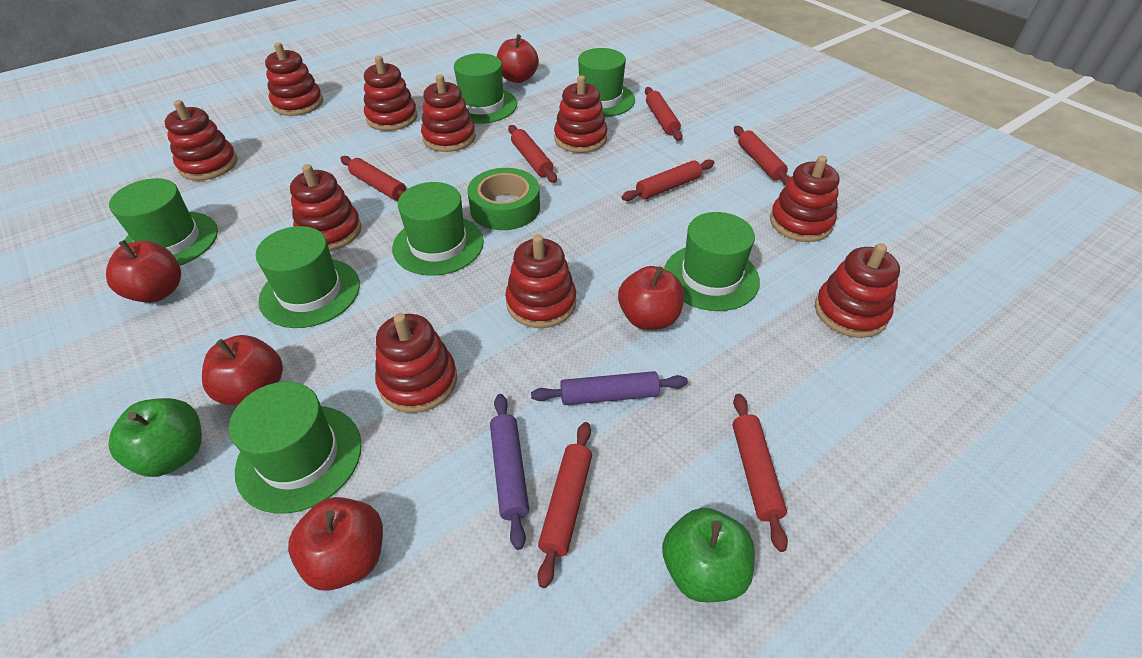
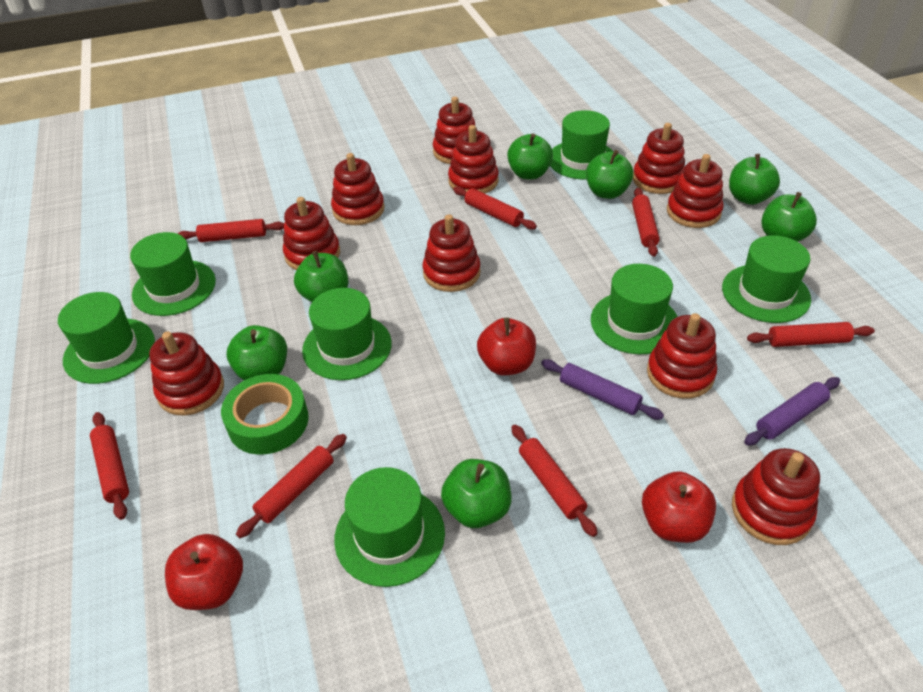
green apple: 2 -> 7
red apple: 5 -> 3

